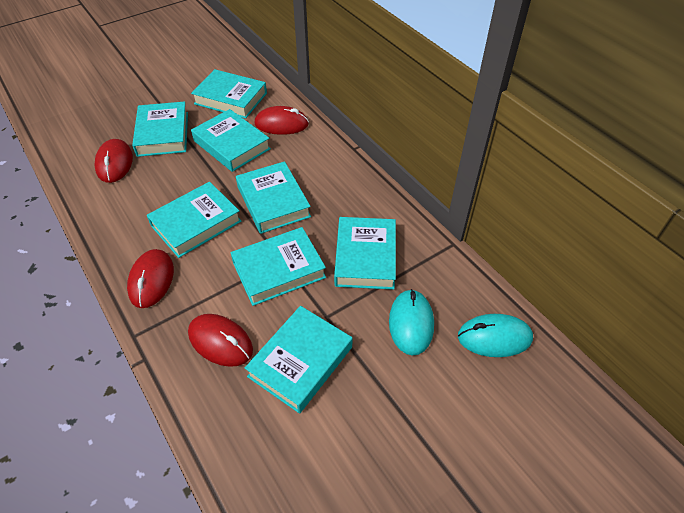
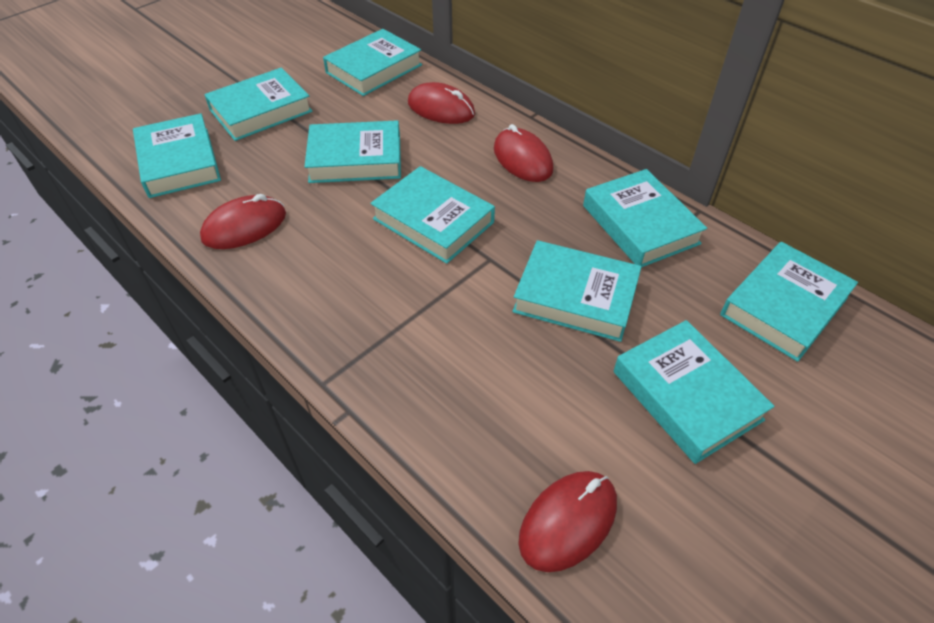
turquoise book: 8 -> 9
turquoise mouse: 2 -> 0

